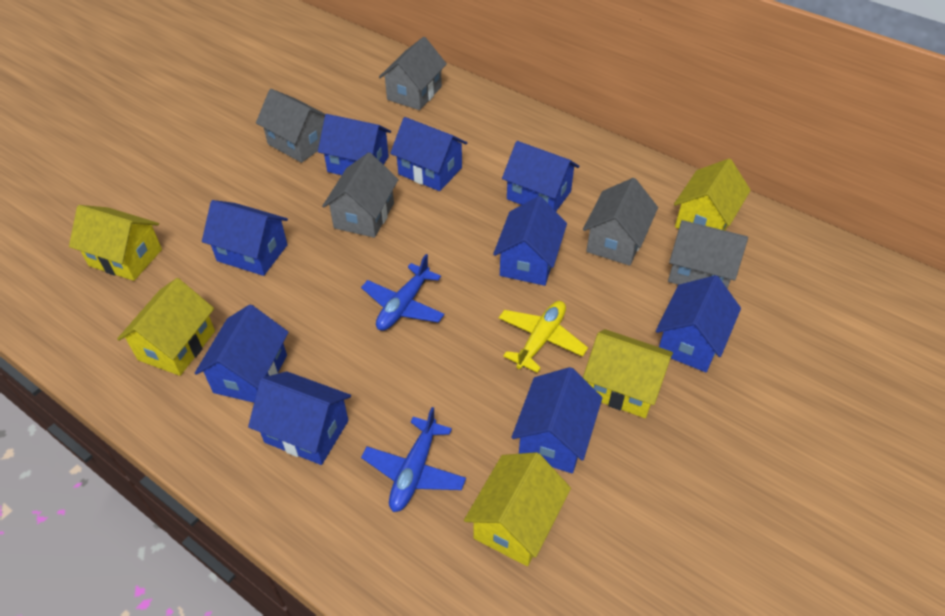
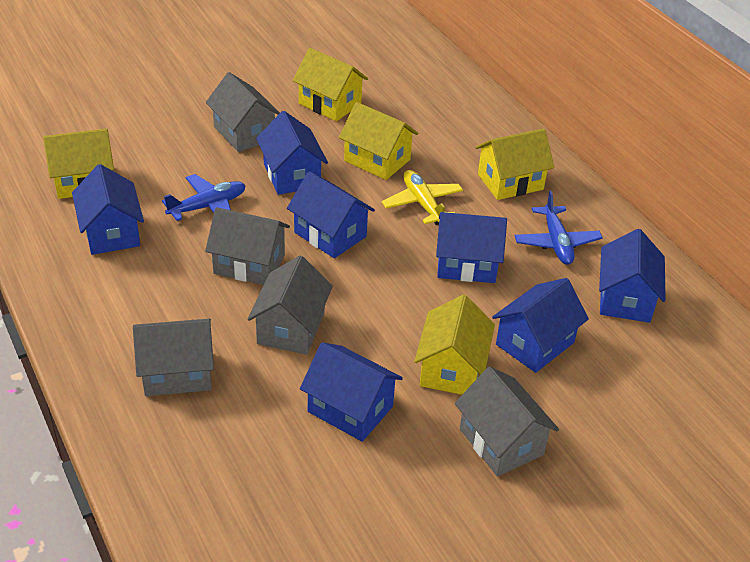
blue house: 9 -> 7

